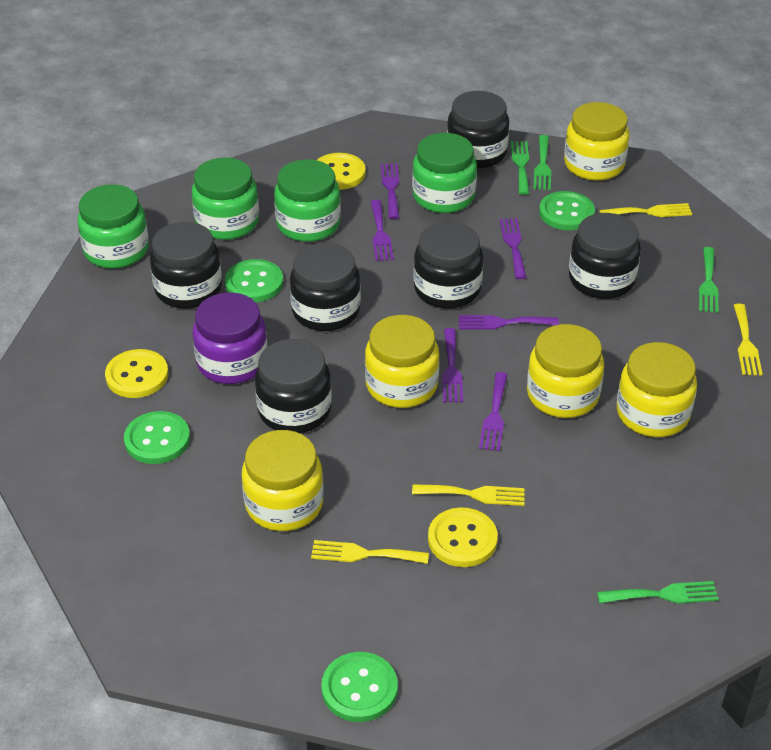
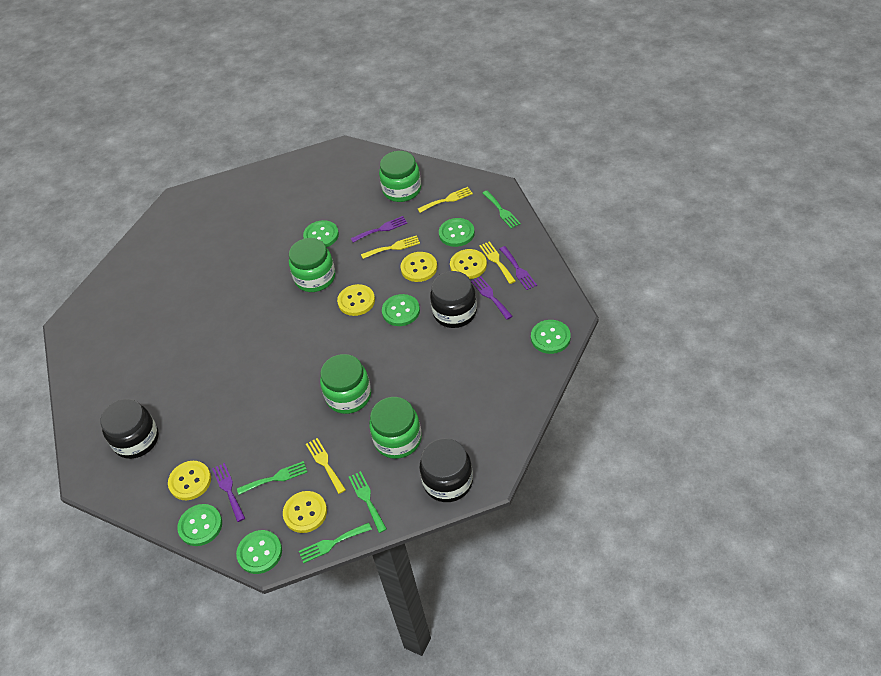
black jar: 6 -> 3
green button: 4 -> 6
purple fork: 6 -> 4
purple jar: 1 -> 0
yellow button: 3 -> 5
yellow jar: 5 -> 0

